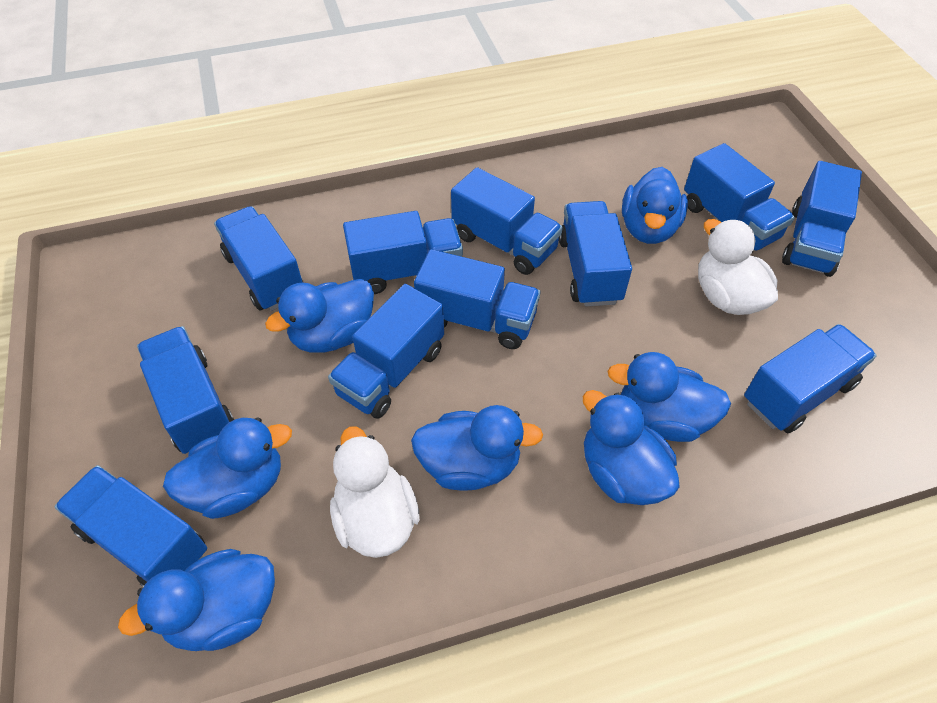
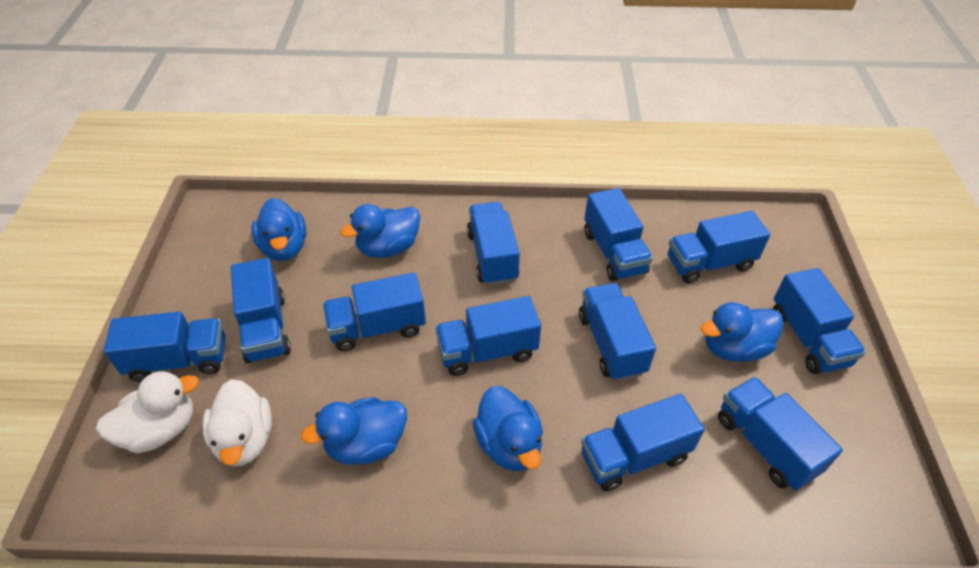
blue duck: 7 -> 5

